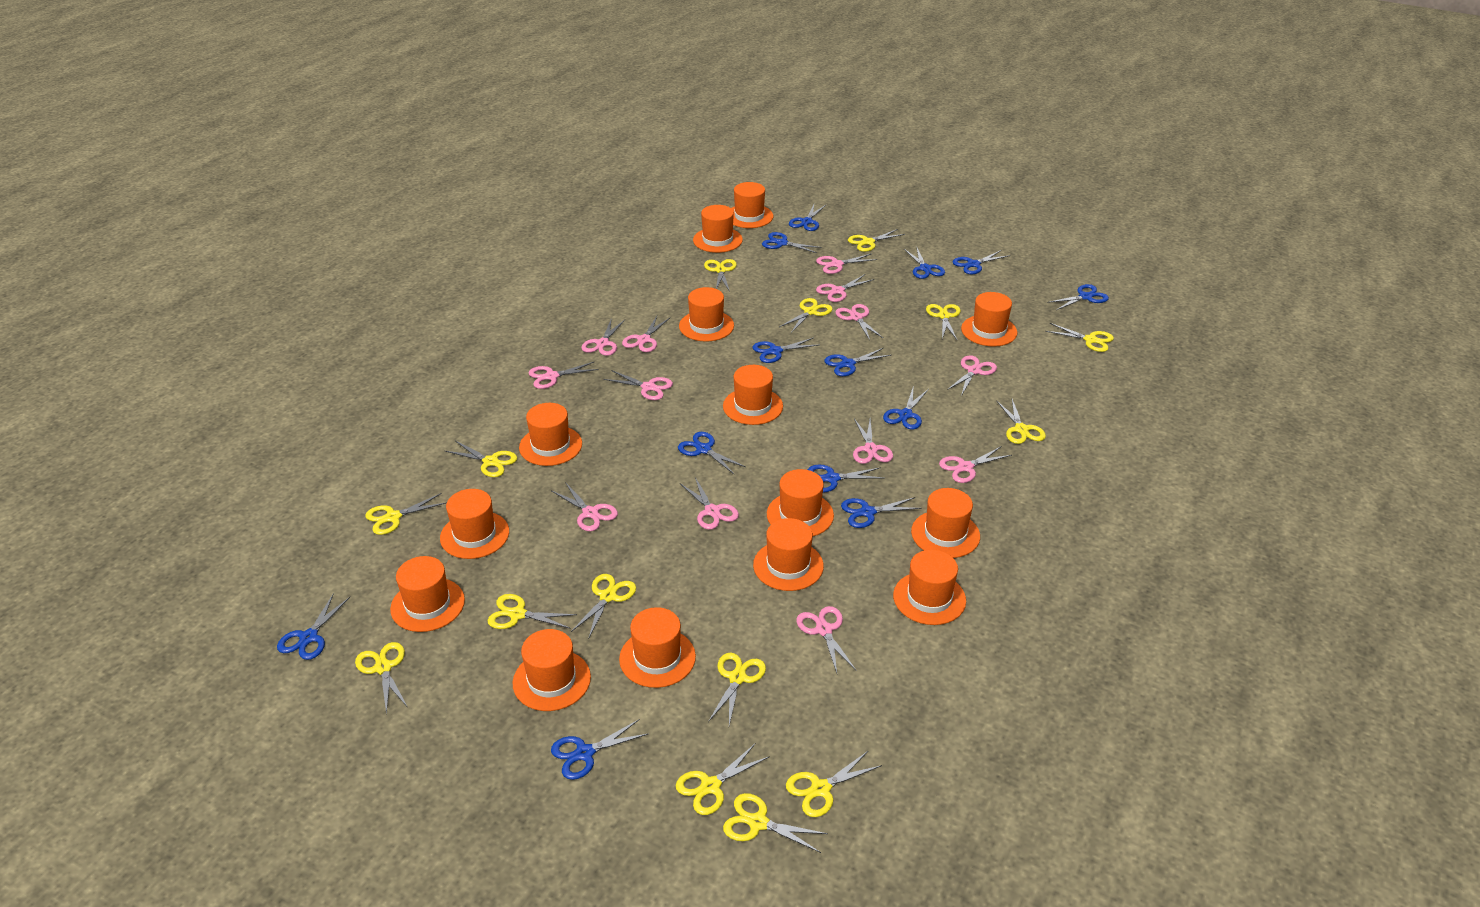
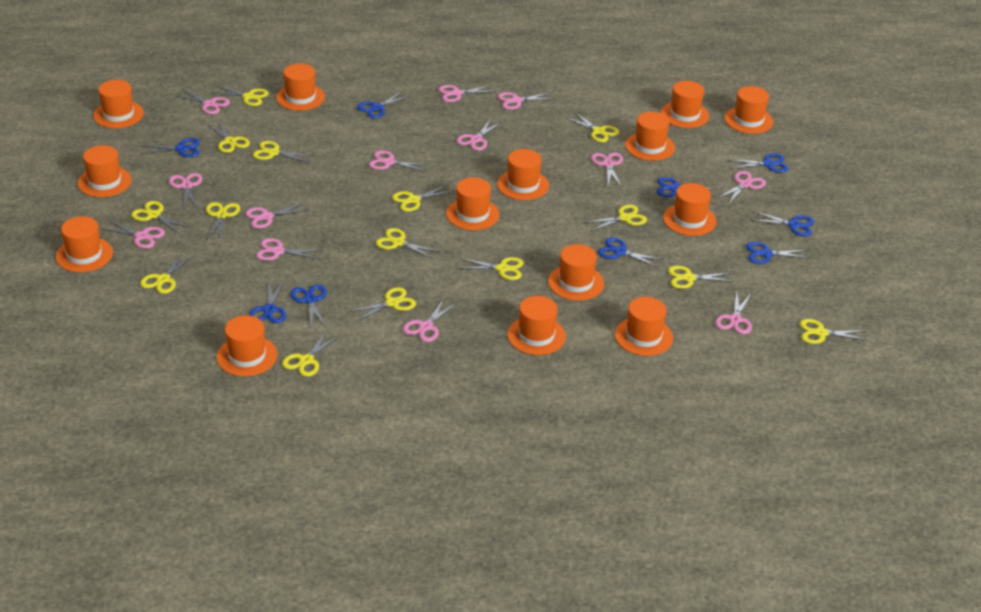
blue scissors: 13 -> 9

